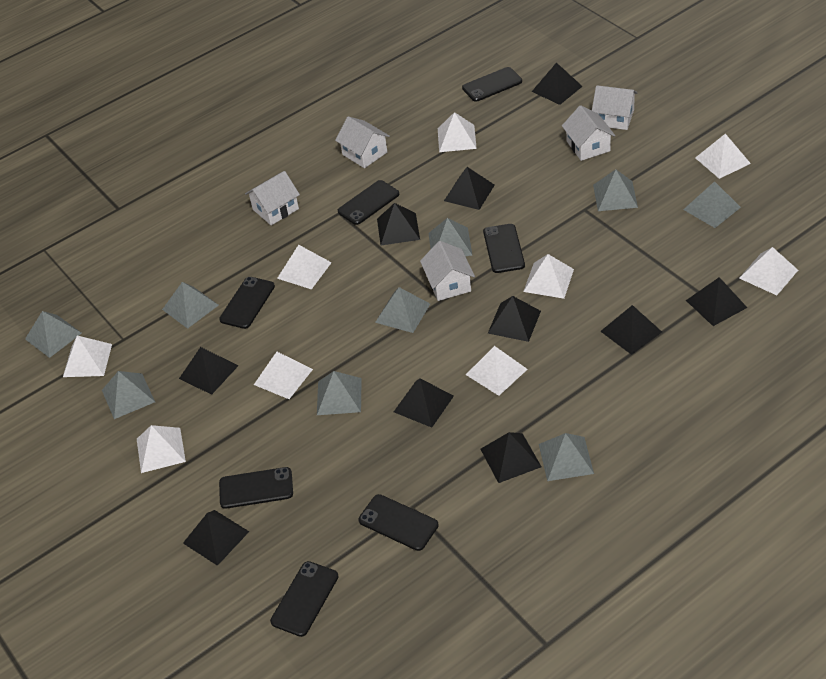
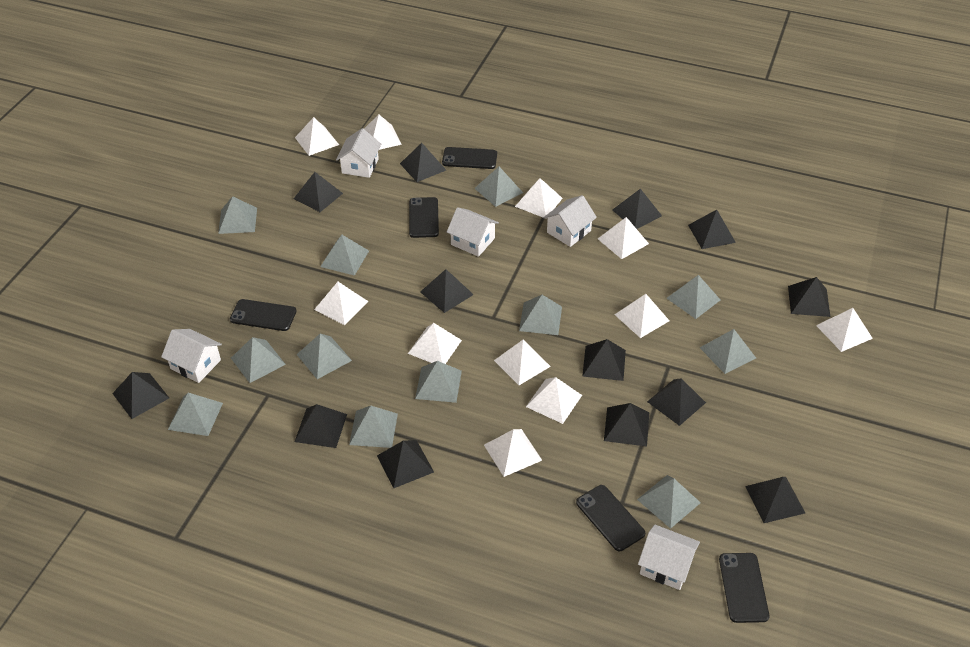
black phone: 7 -> 5
black pyramid: 10 -> 13
grey pyramid: 9 -> 12
white pyramid: 9 -> 11

